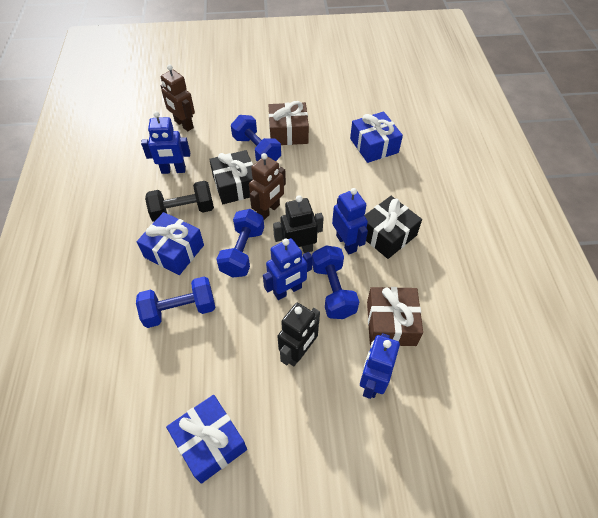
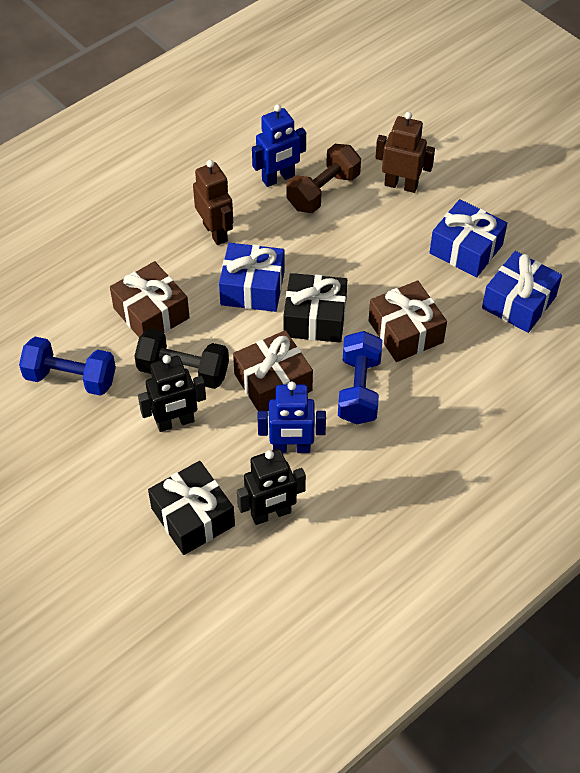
blue dumbbell: 4 -> 2
blue robot: 4 -> 2
brown dumbbell: 0 -> 1
brown gift: 2 -> 3

